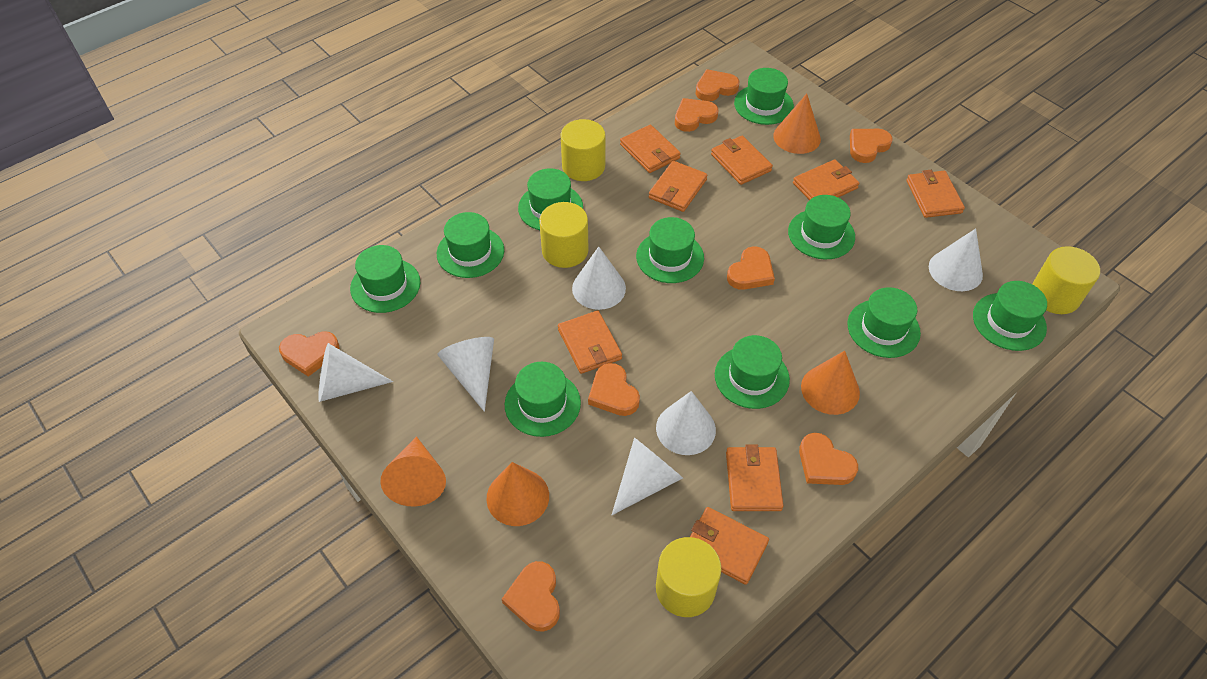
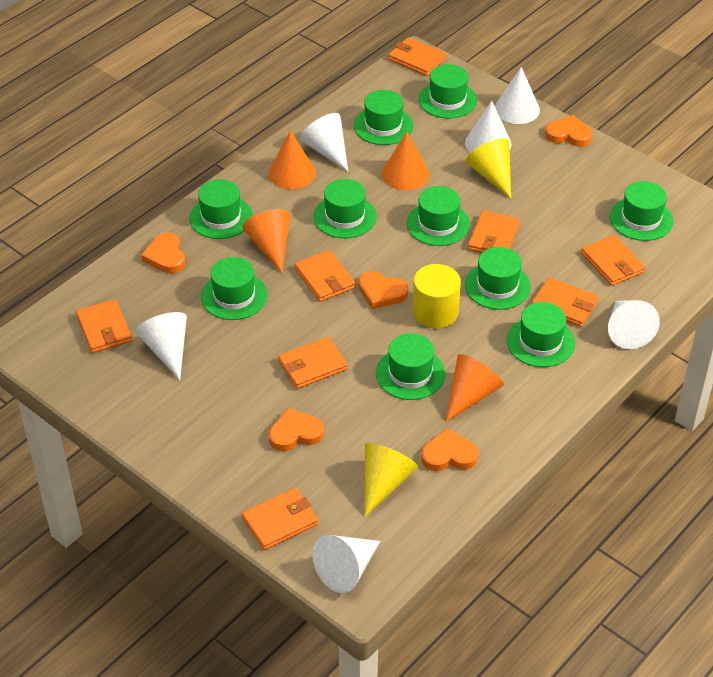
orange heart: 8 -> 5
yellow cone: 0 -> 2
yellow cylinder: 4 -> 1

